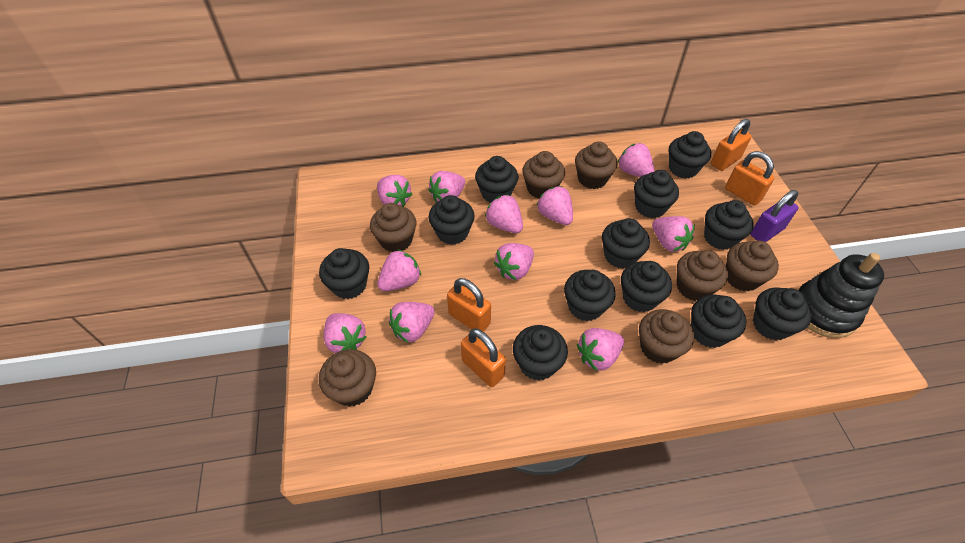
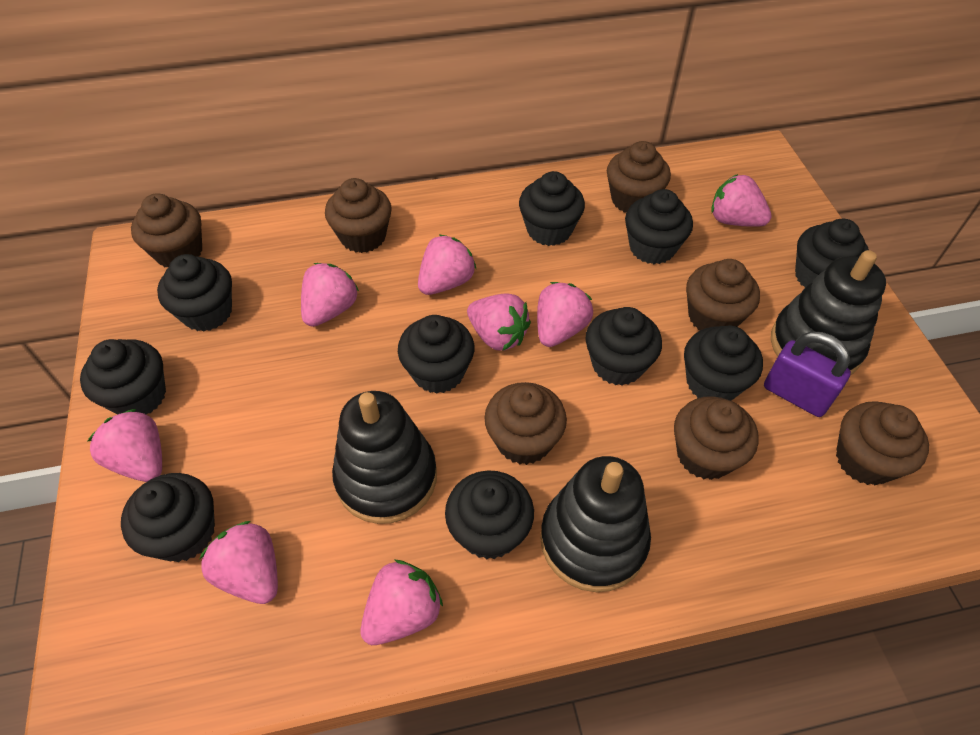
black cupcake: 12 -> 10
black stacking toy: 1 -> 3
orange padlock: 4 -> 0
pink strawberry: 11 -> 8

